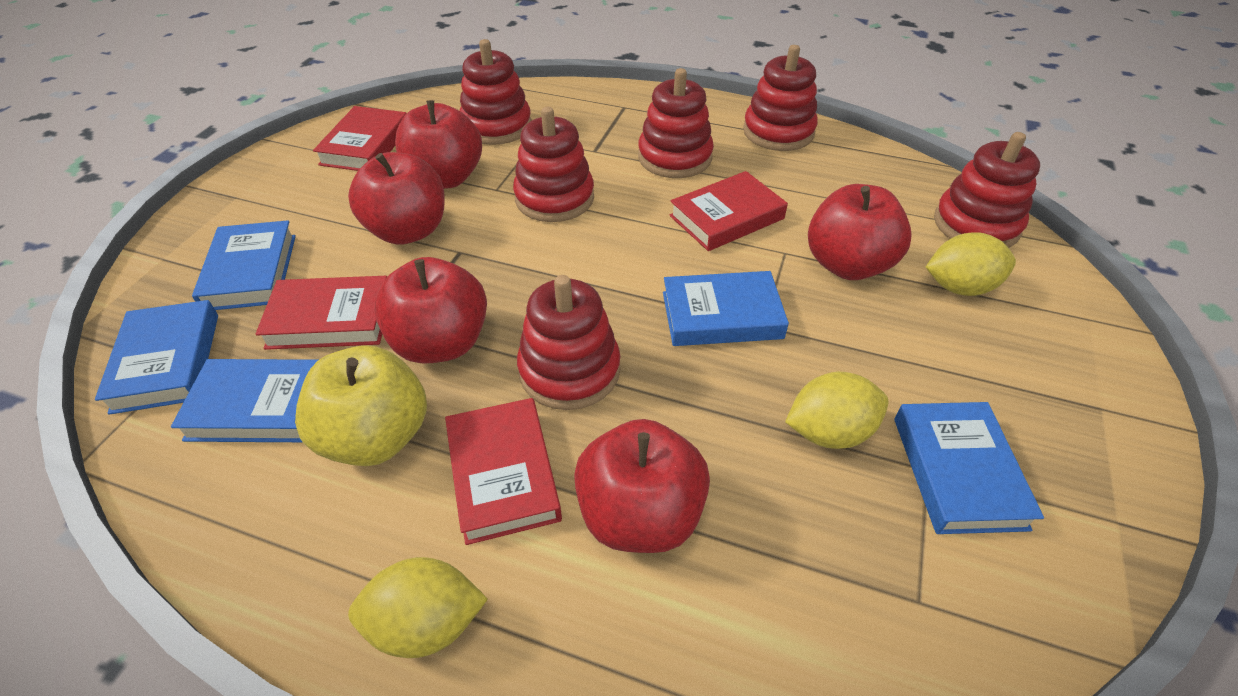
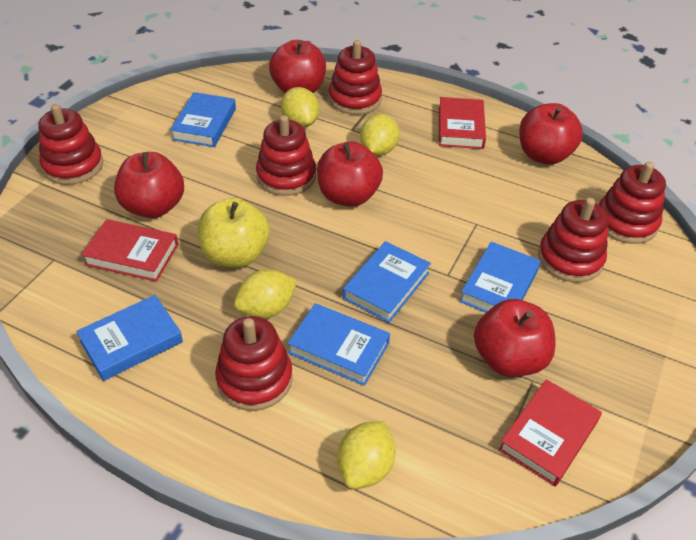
red book: 4 -> 3
yellow lemon: 3 -> 4

